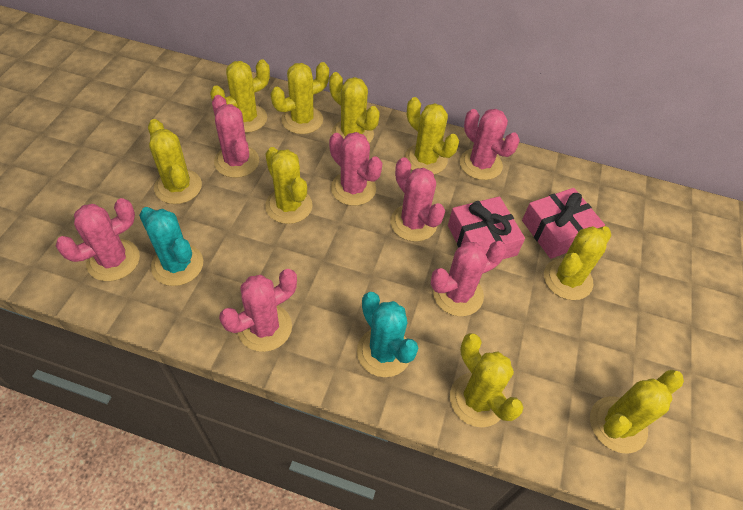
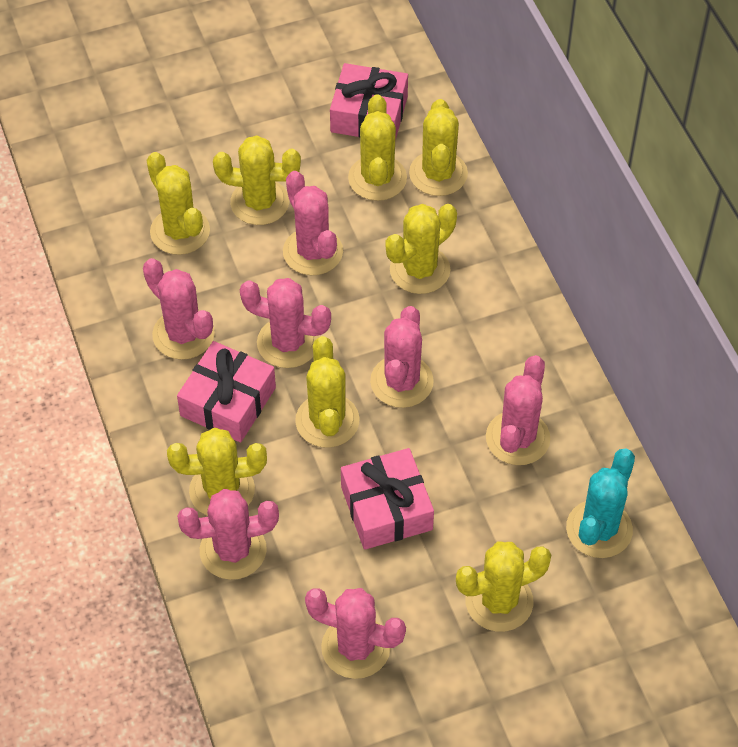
pink gift: 2 -> 3
turquoise cactus: 2 -> 1
yellow cactus: 9 -> 8

